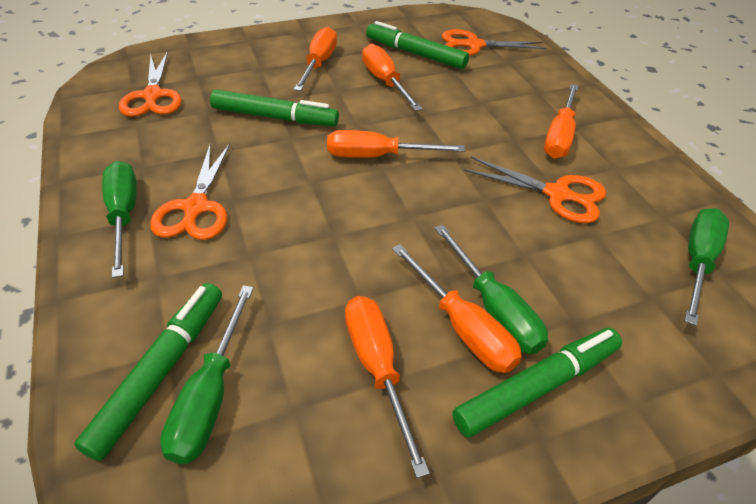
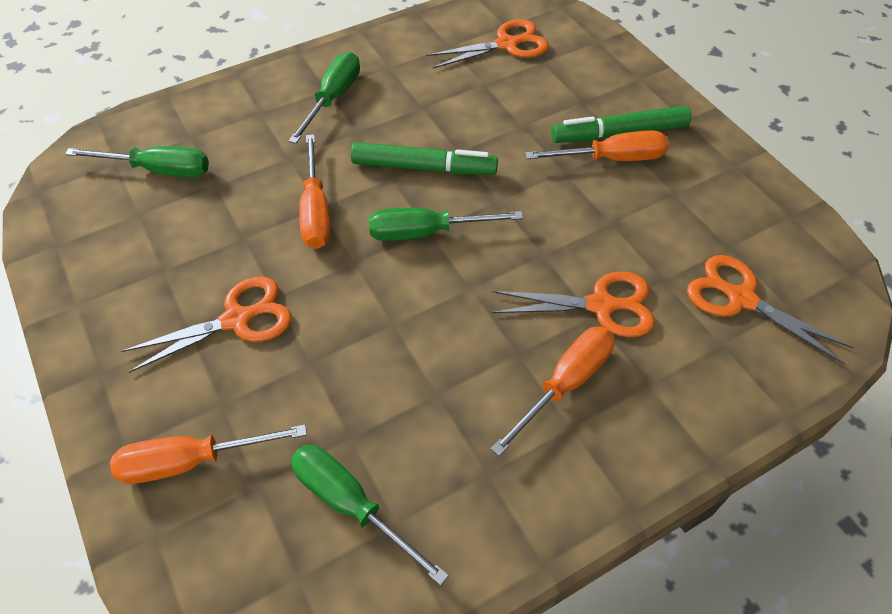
green marker: 4 -> 2
orange screwdriver: 6 -> 4

